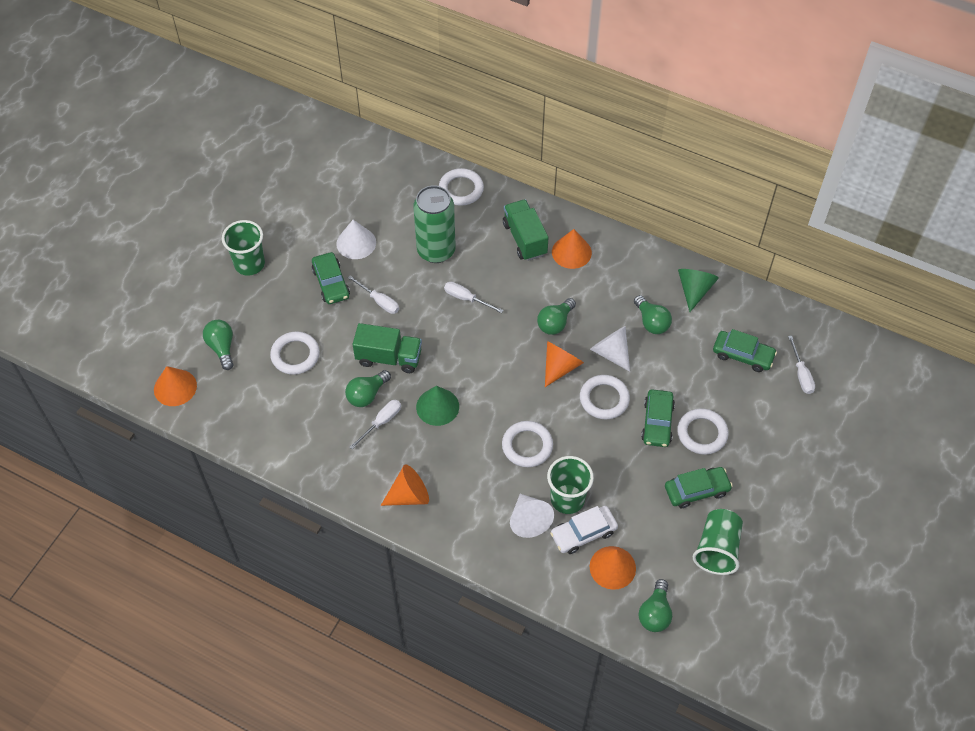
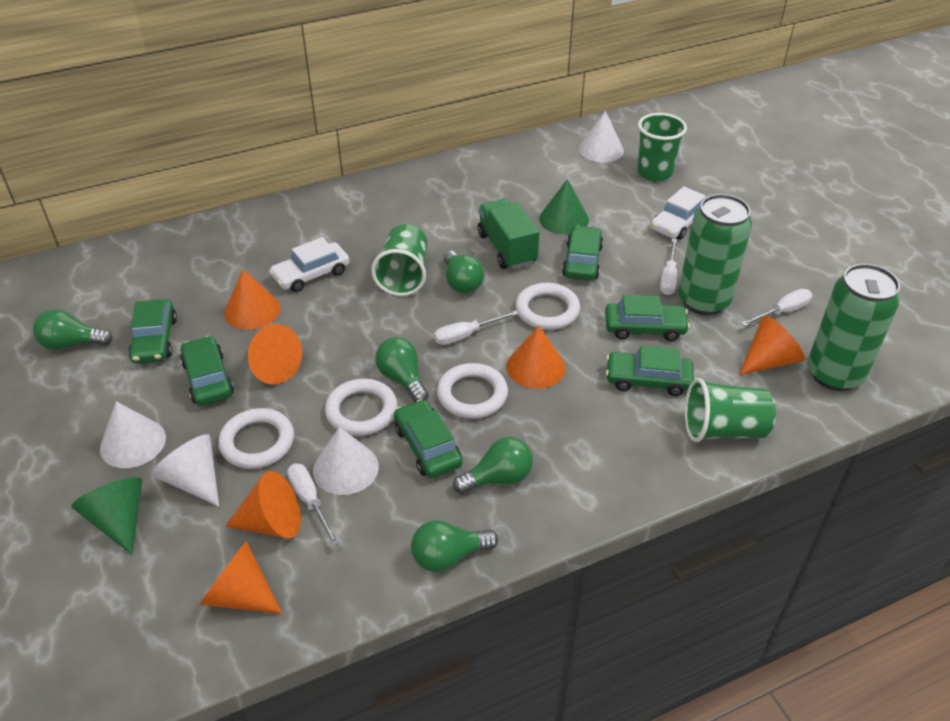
green can: 1 -> 2
green car: 4 -> 6
green truck: 2 -> 1
orange cone: 5 -> 6
white car: 1 -> 2
white cone: 3 -> 4
white ring: 5 -> 4

